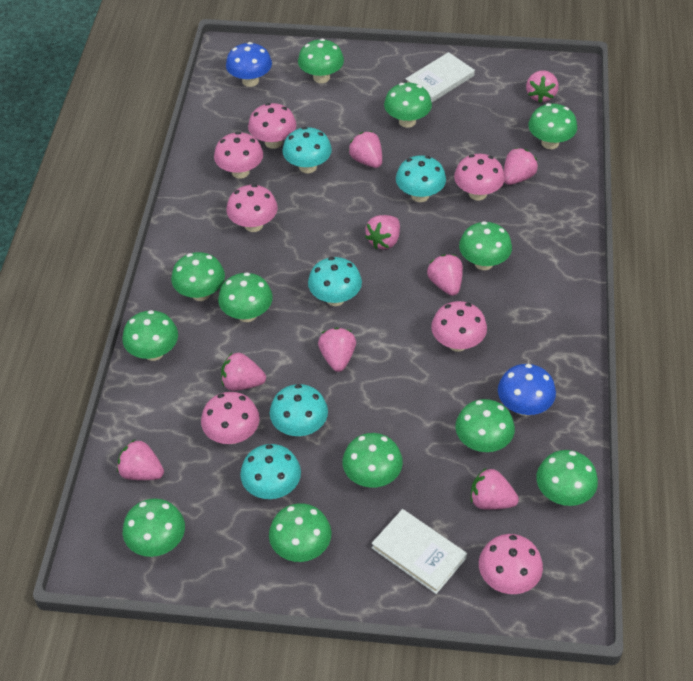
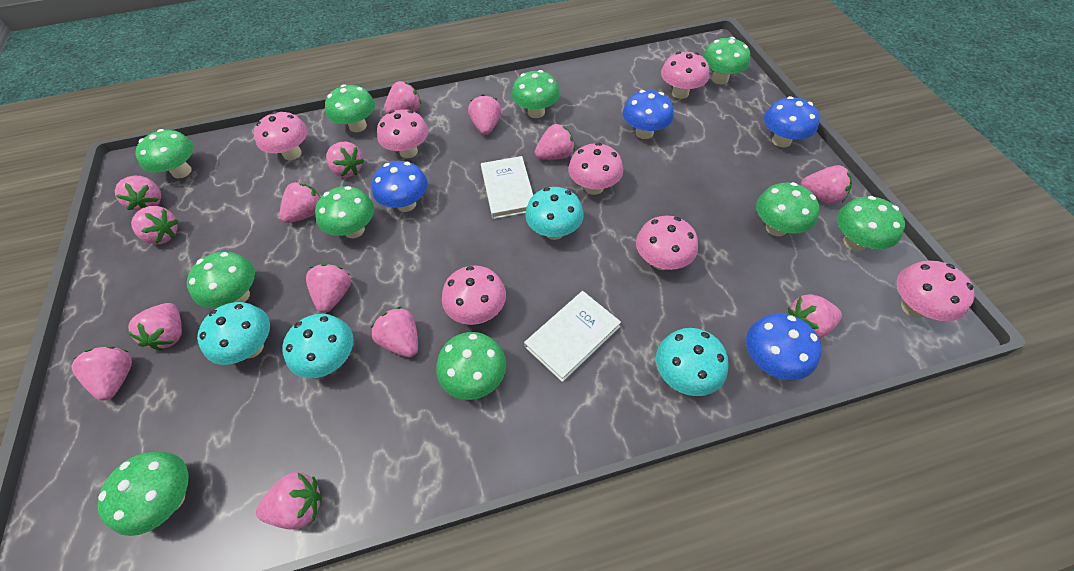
blue mushroom: 2 -> 4
green mushroom: 12 -> 10
pink strawberry: 9 -> 14
turquoise mushroom: 5 -> 4

